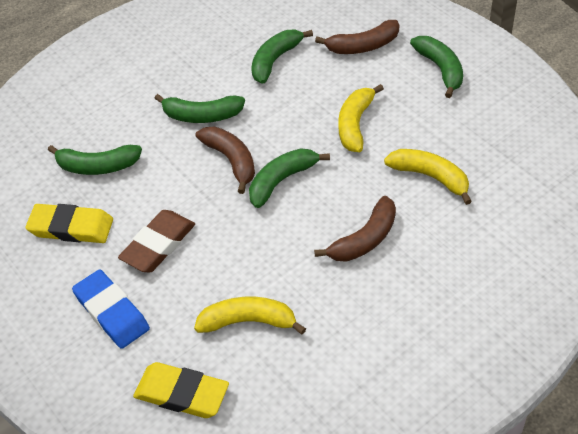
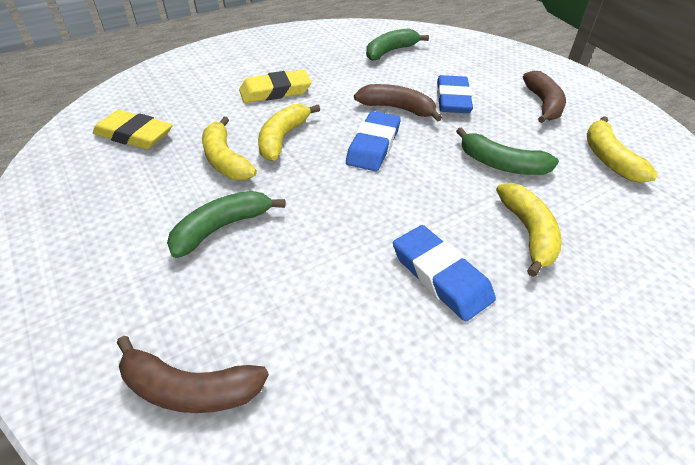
blue eraser: 1 -> 3
brown eraser: 1 -> 0
green banana: 5 -> 3
yellow banana: 3 -> 4

